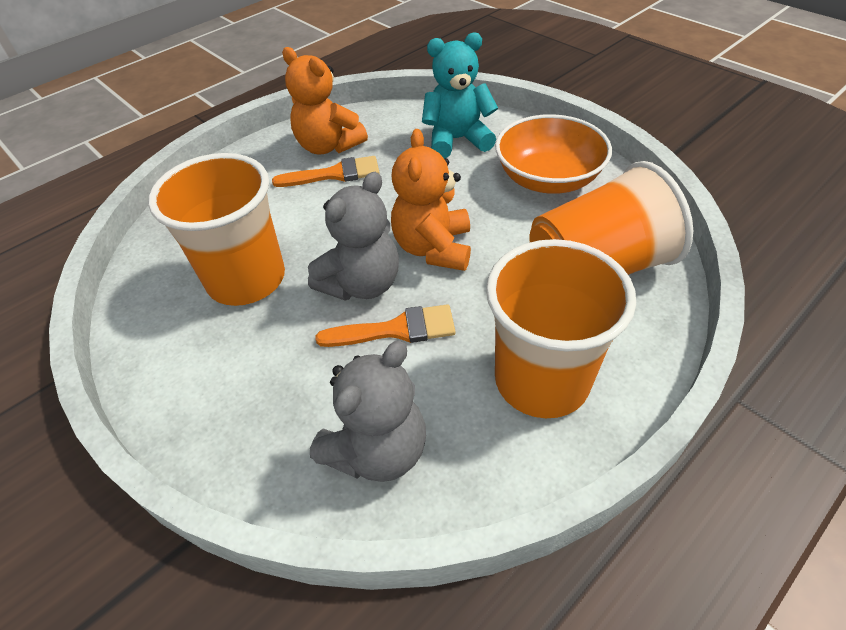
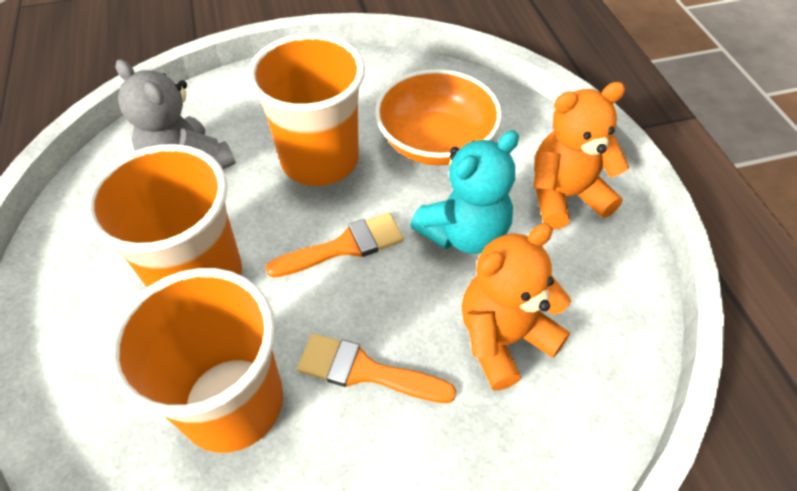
grey teddy bear: 2 -> 1

